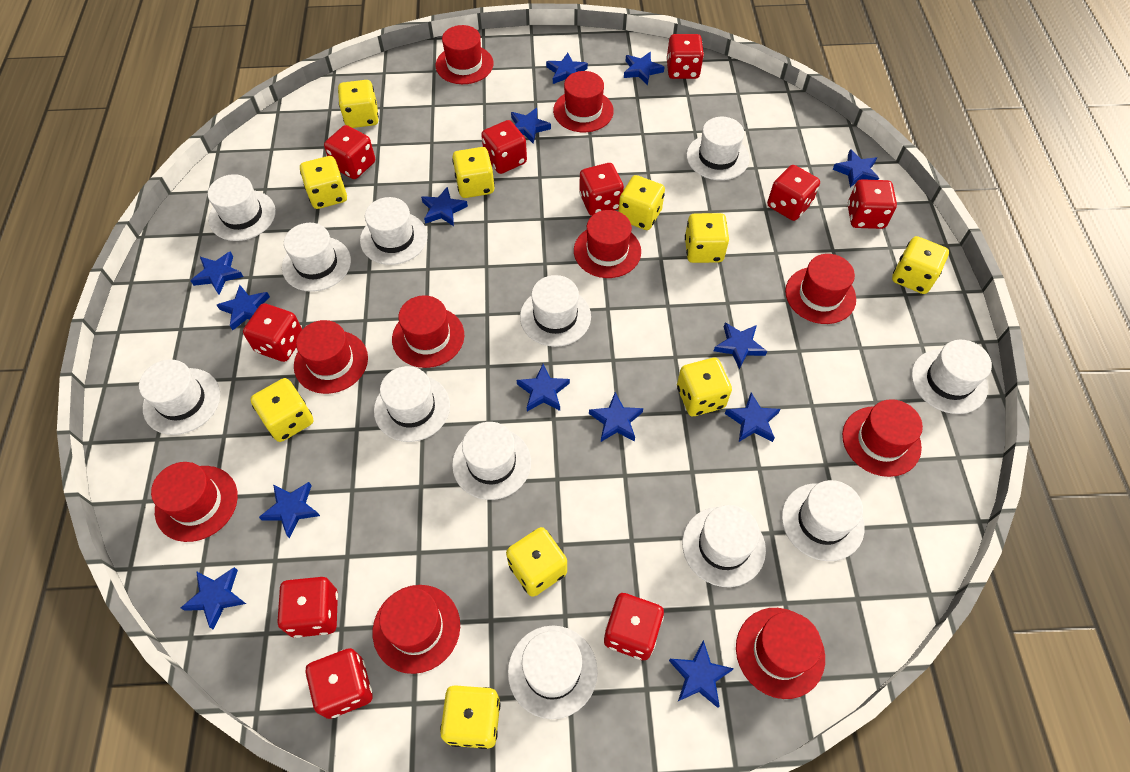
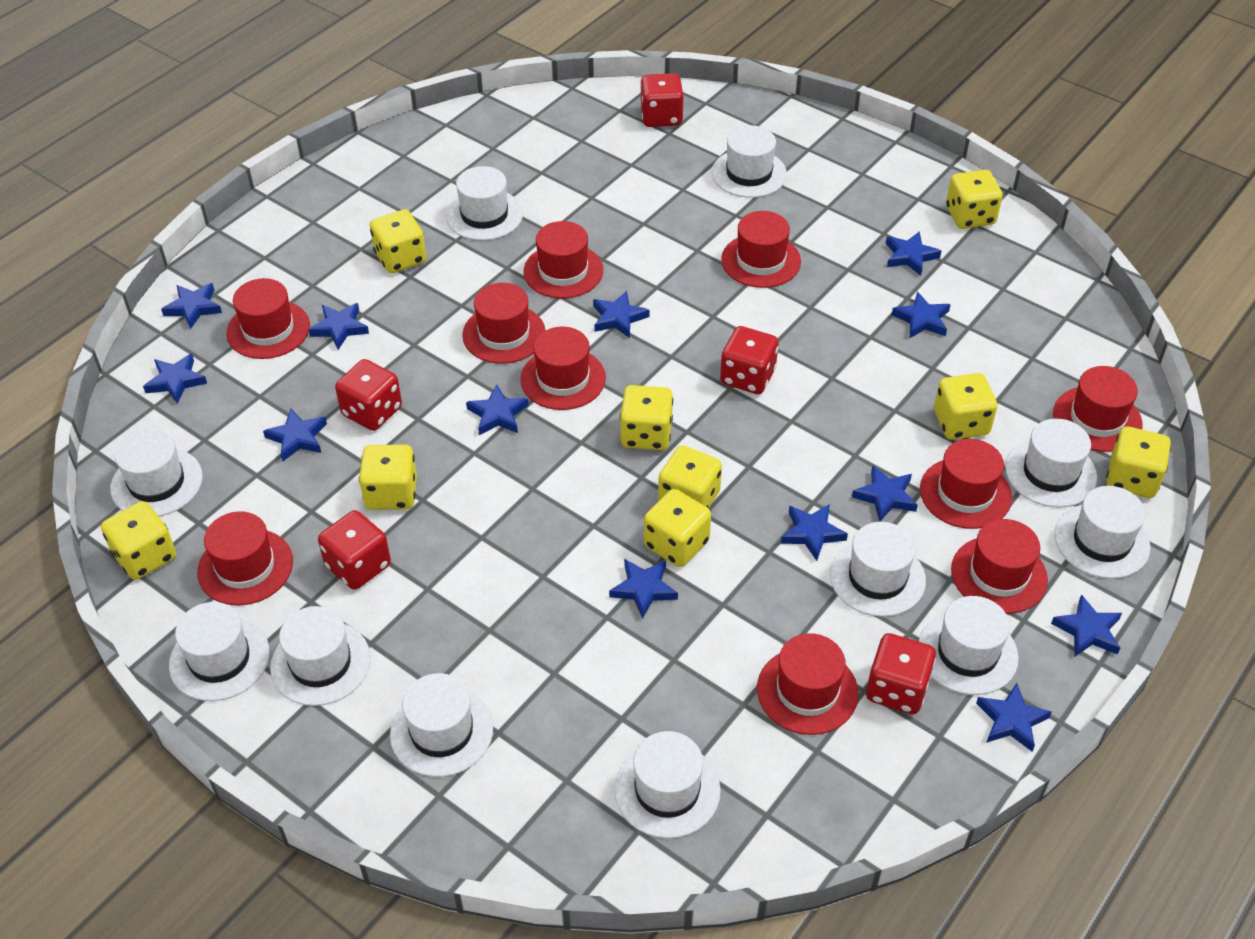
blue star: 14 -> 13
red dice: 10 -> 5
white hat: 12 -> 11
yellow dice: 10 -> 9

